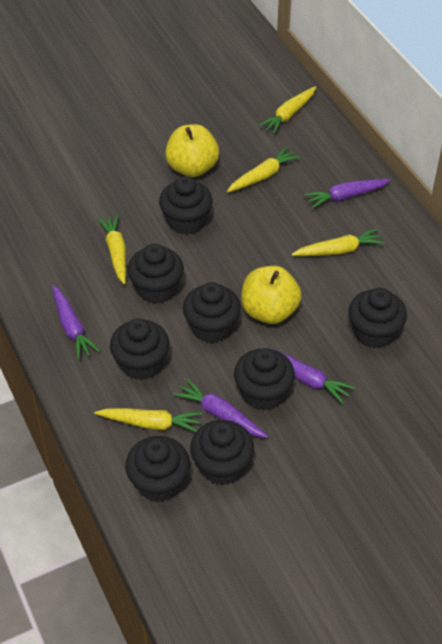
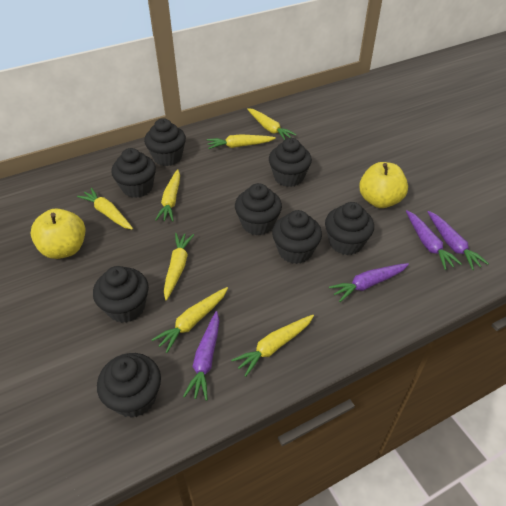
yellow carrot: 5 -> 7

